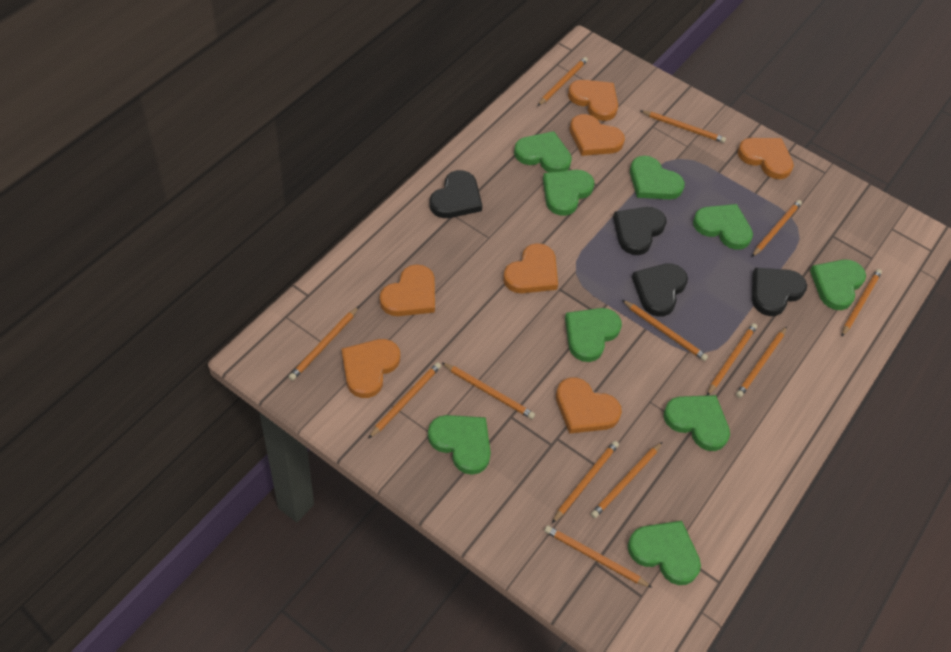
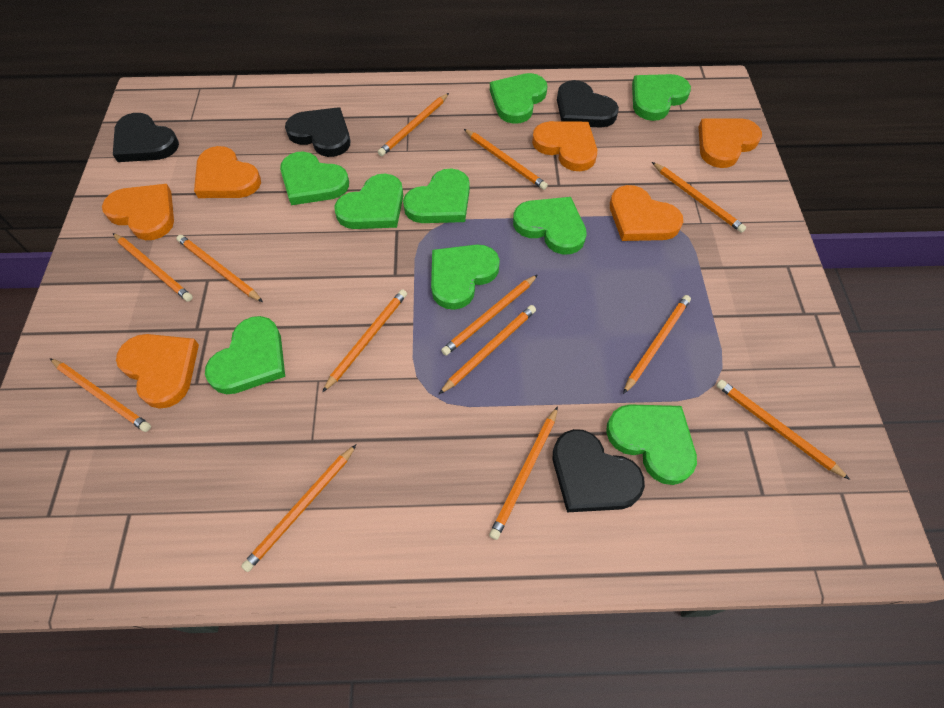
orange heart: 7 -> 6

